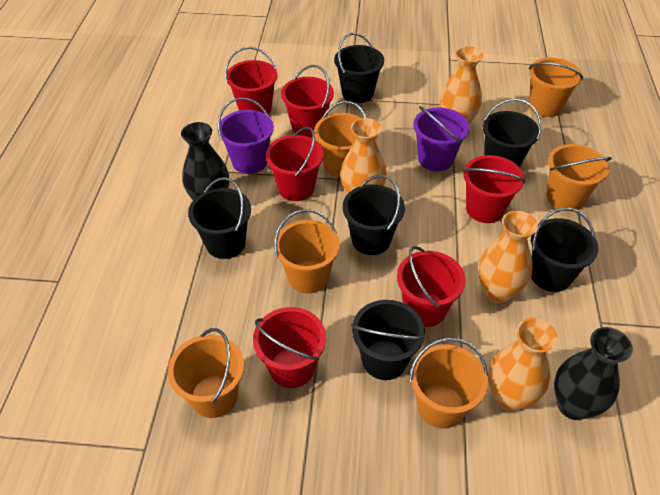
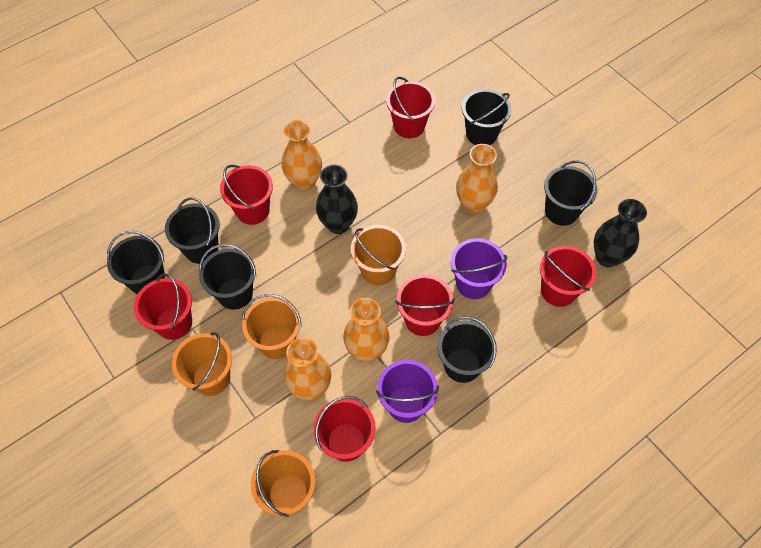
orange bucket: 6 -> 4

